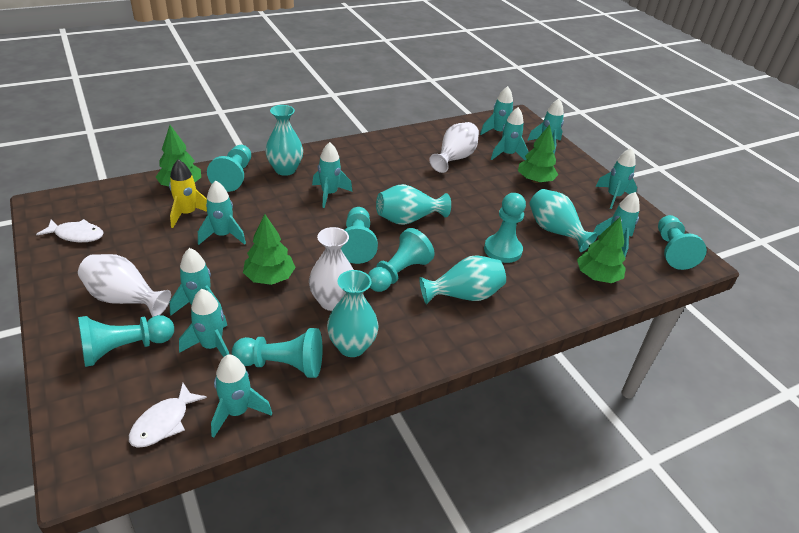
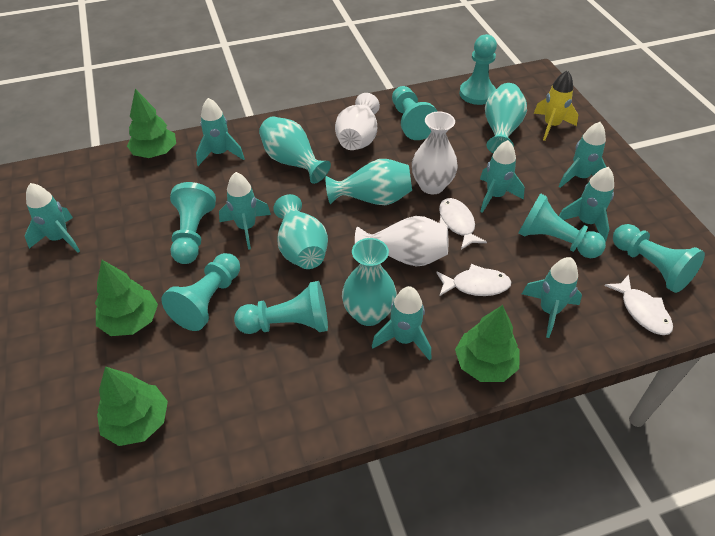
turquoise rocket: 10 -> 8
white fish: 2 -> 3

